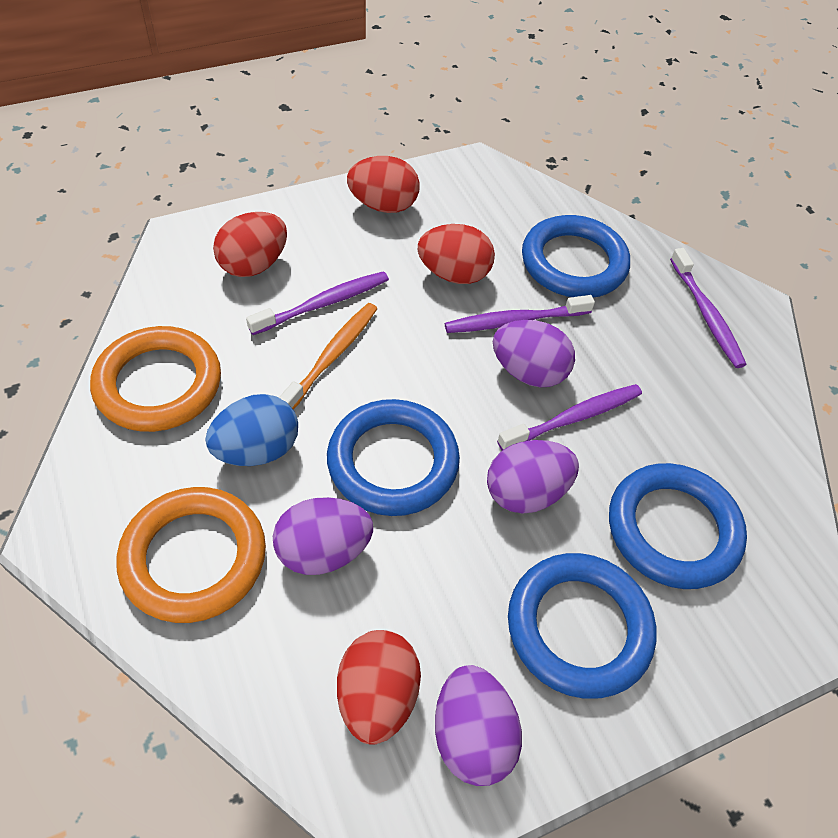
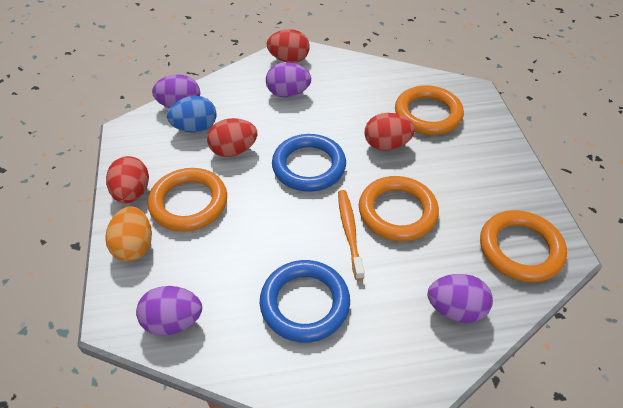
blue ring: 4 -> 2
orange egg: 0 -> 1
orange ring: 2 -> 4
purple toothbrush: 4 -> 0

